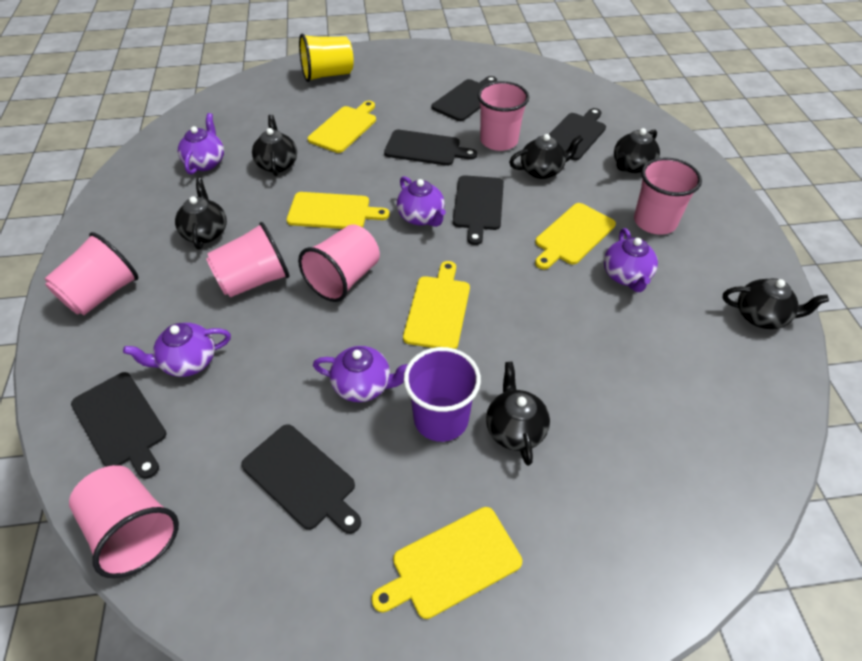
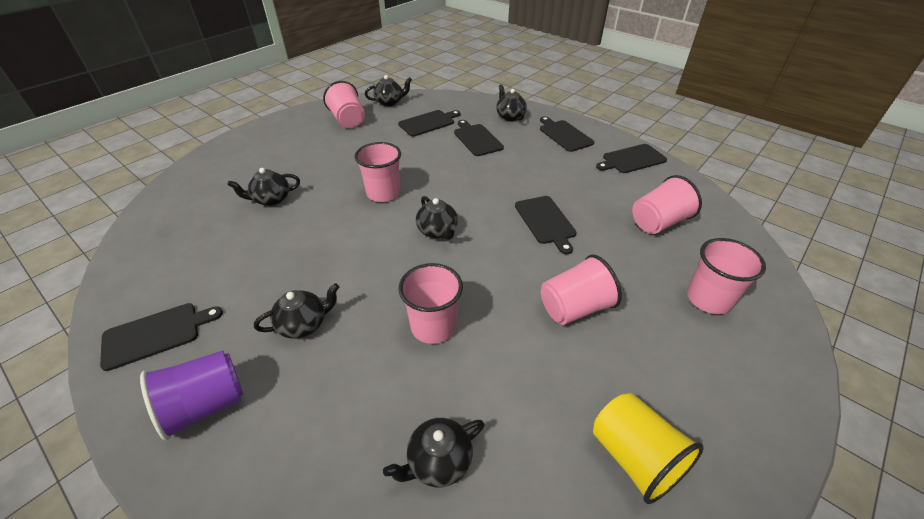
purple teapot: 5 -> 0
yellow cutting board: 5 -> 0

